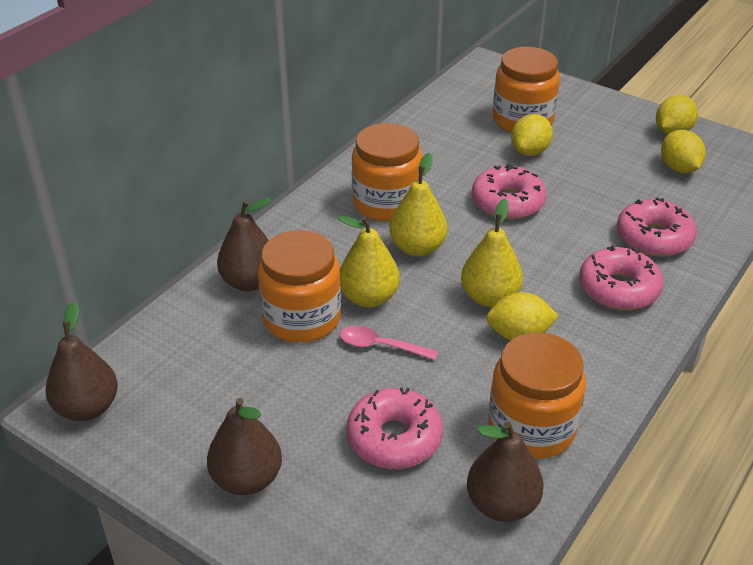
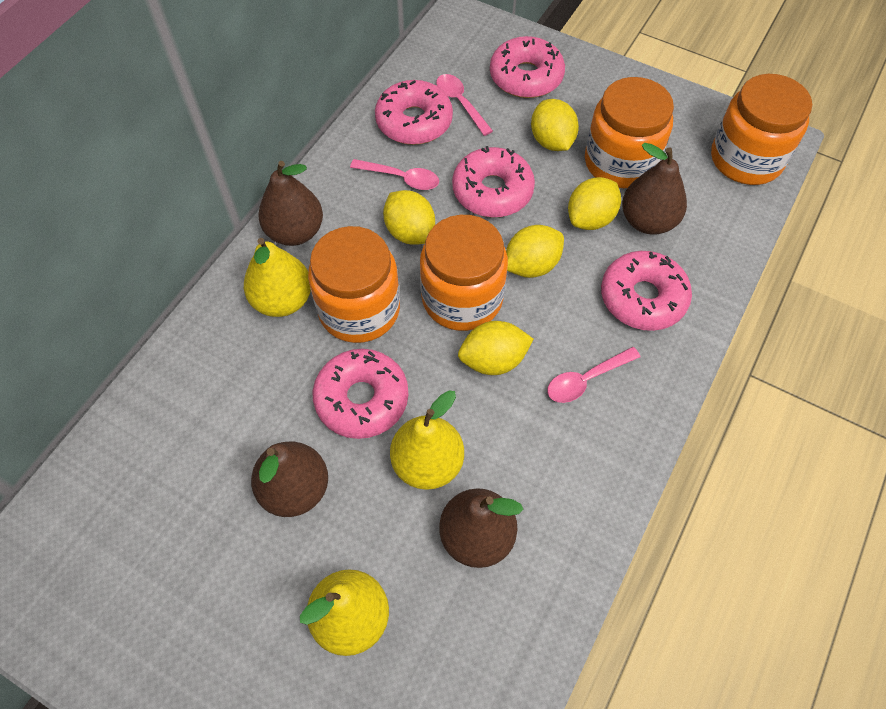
pink donut: 4 -> 5
pink spoon: 1 -> 3
yellow lemon: 4 -> 5

